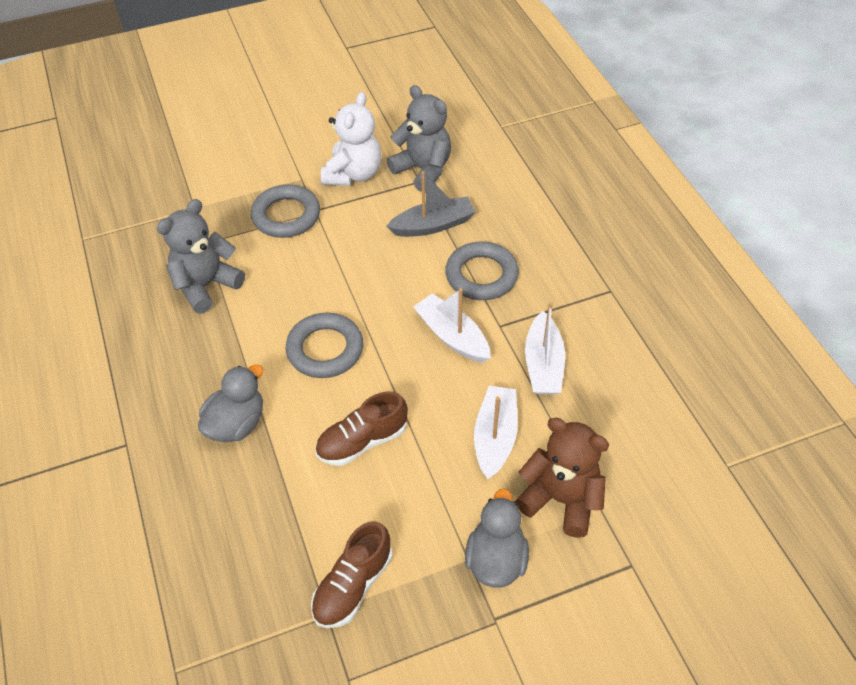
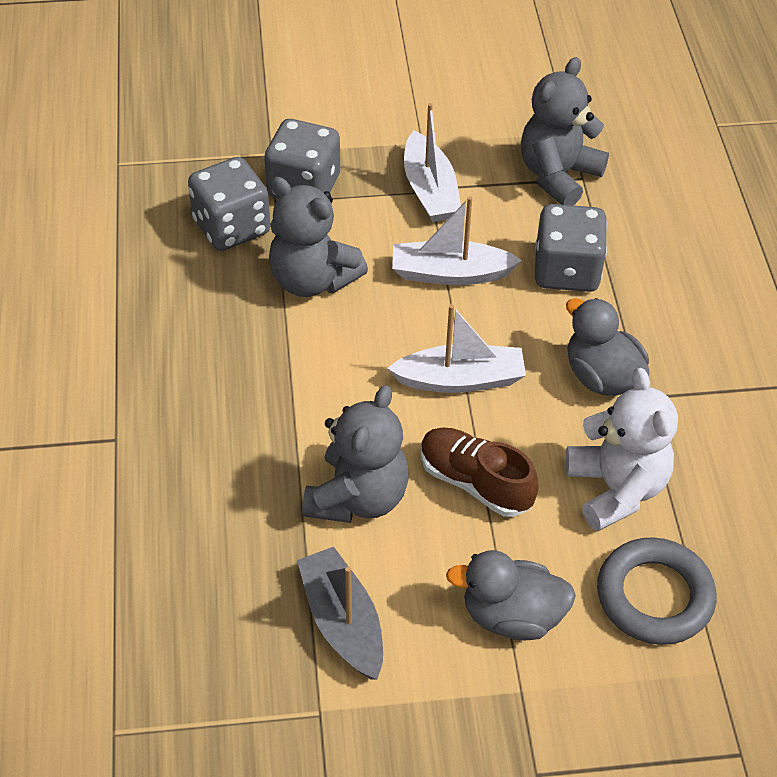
brown shoe: 2 -> 1
brown teddy bear: 1 -> 0
grey dice: 0 -> 3
grey ring: 3 -> 1
grey teddy bear: 2 -> 3

